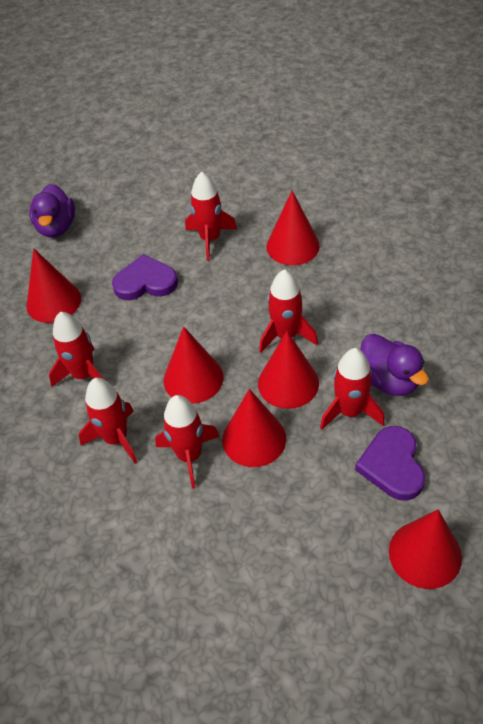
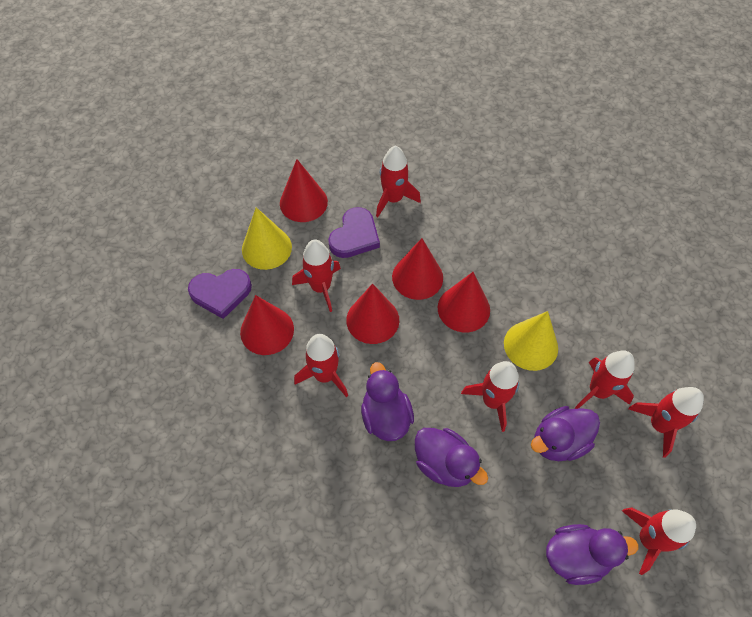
purple duck: 2 -> 4
red cone: 6 -> 5
red rocket: 6 -> 7
yellow cone: 0 -> 2

